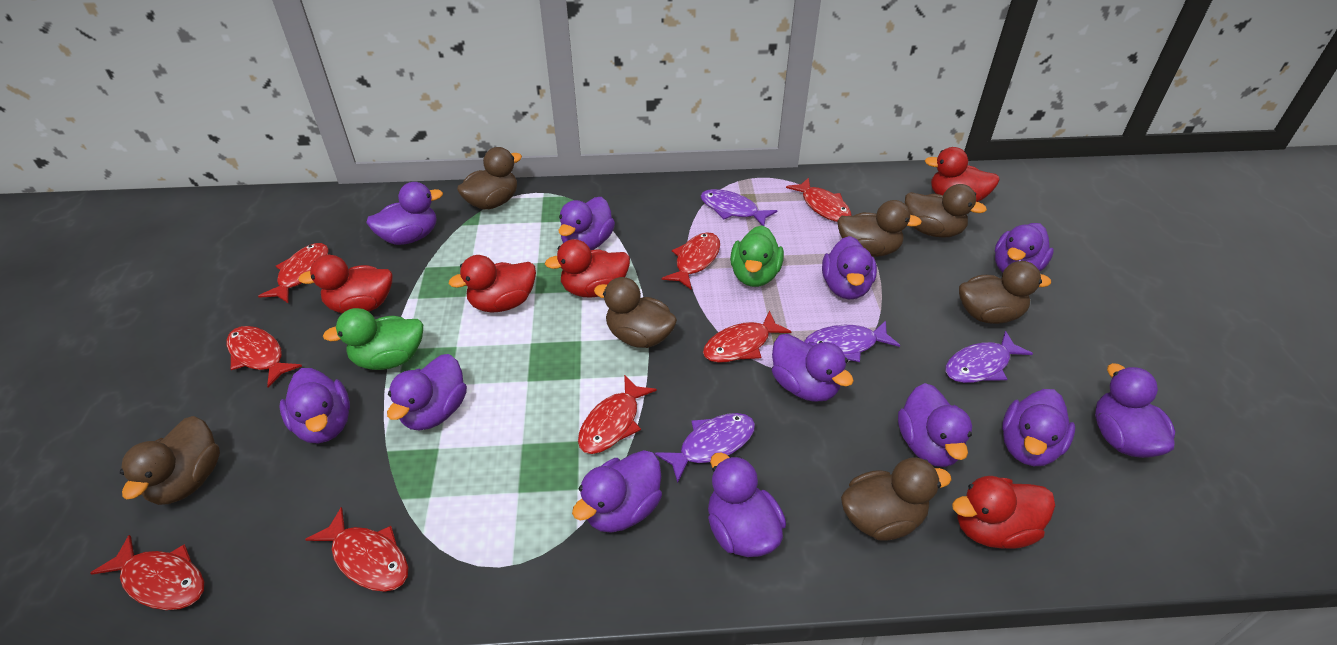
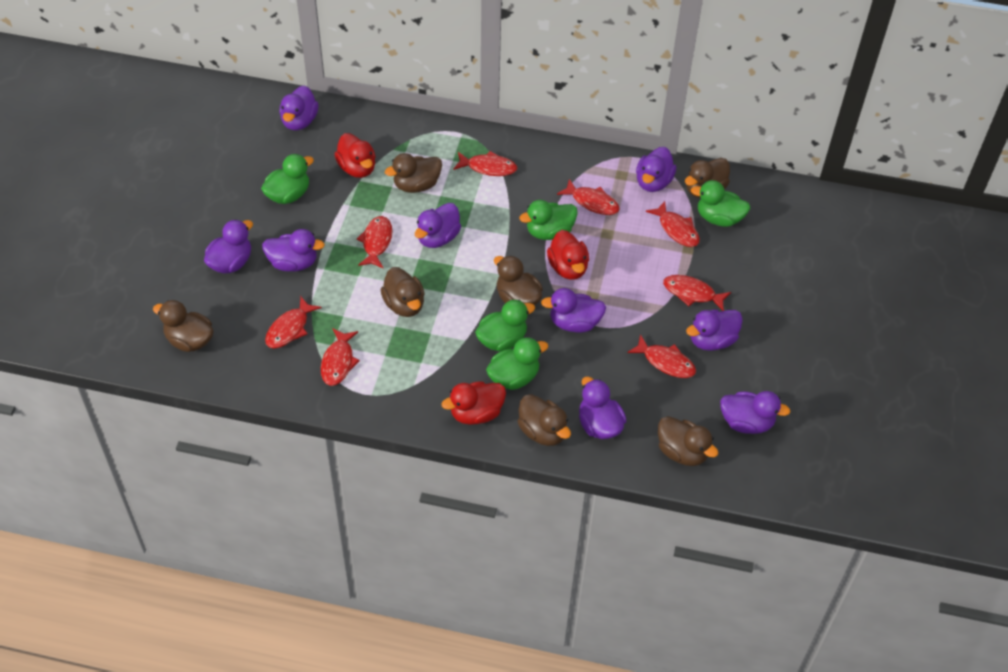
green duck: 2 -> 5
purple duck: 12 -> 9
purple fish: 4 -> 0
red duck: 5 -> 3

